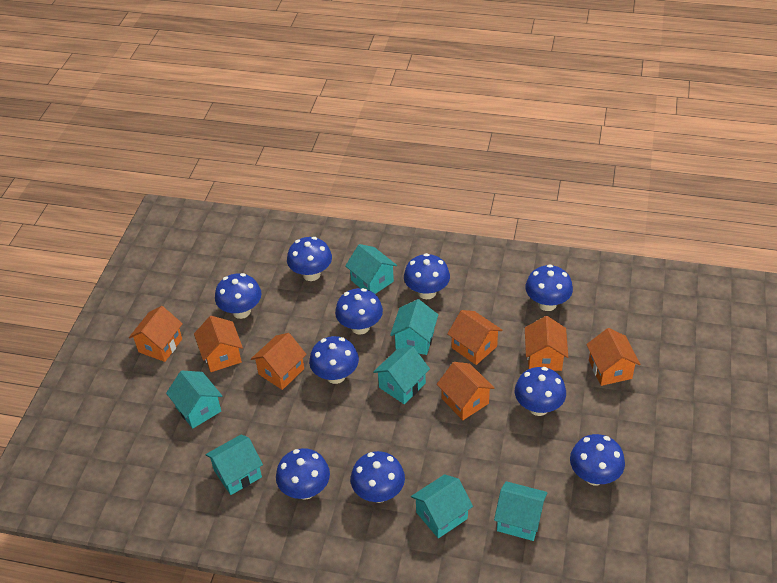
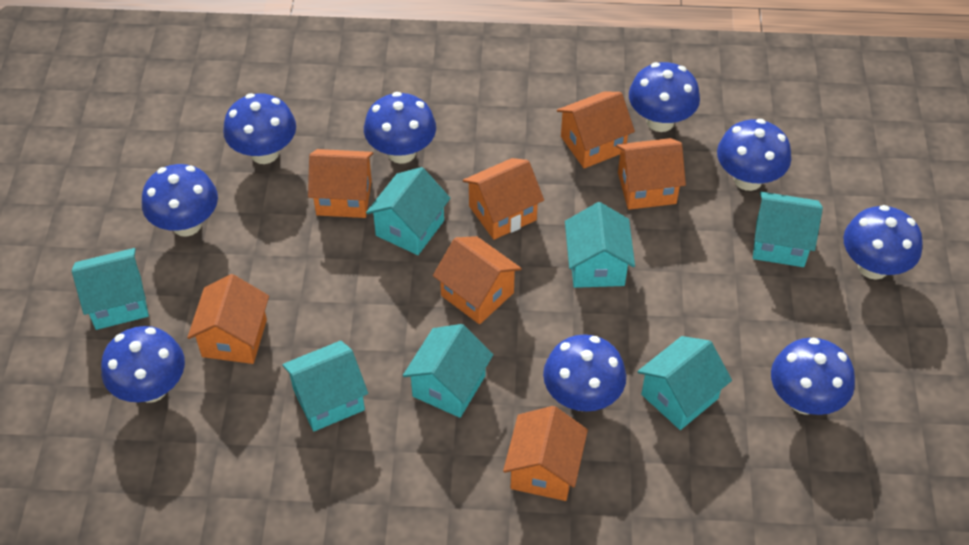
blue mushroom: 10 -> 9

